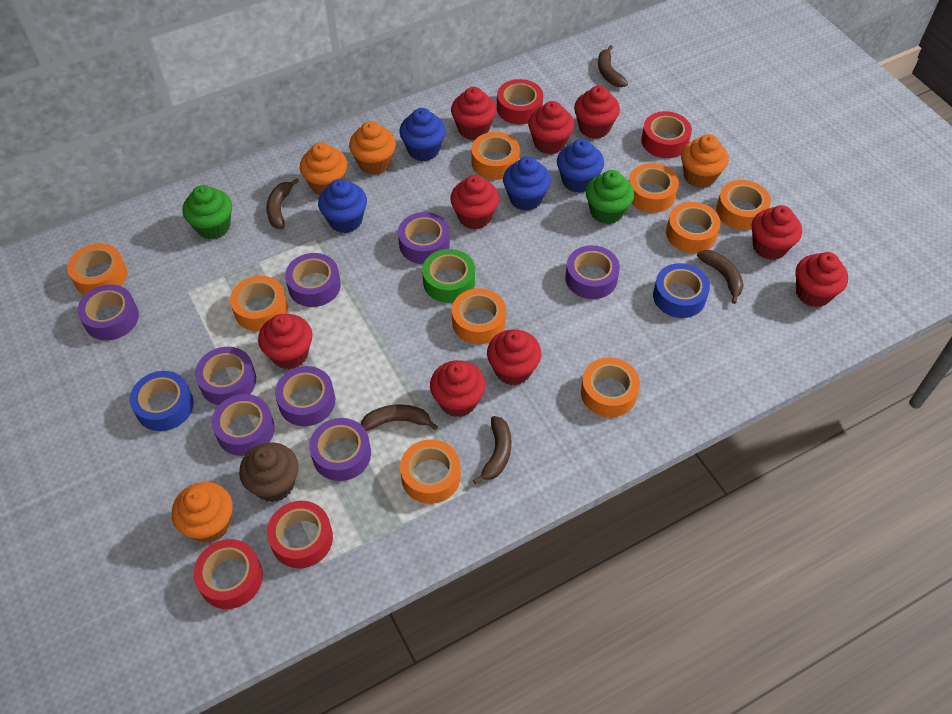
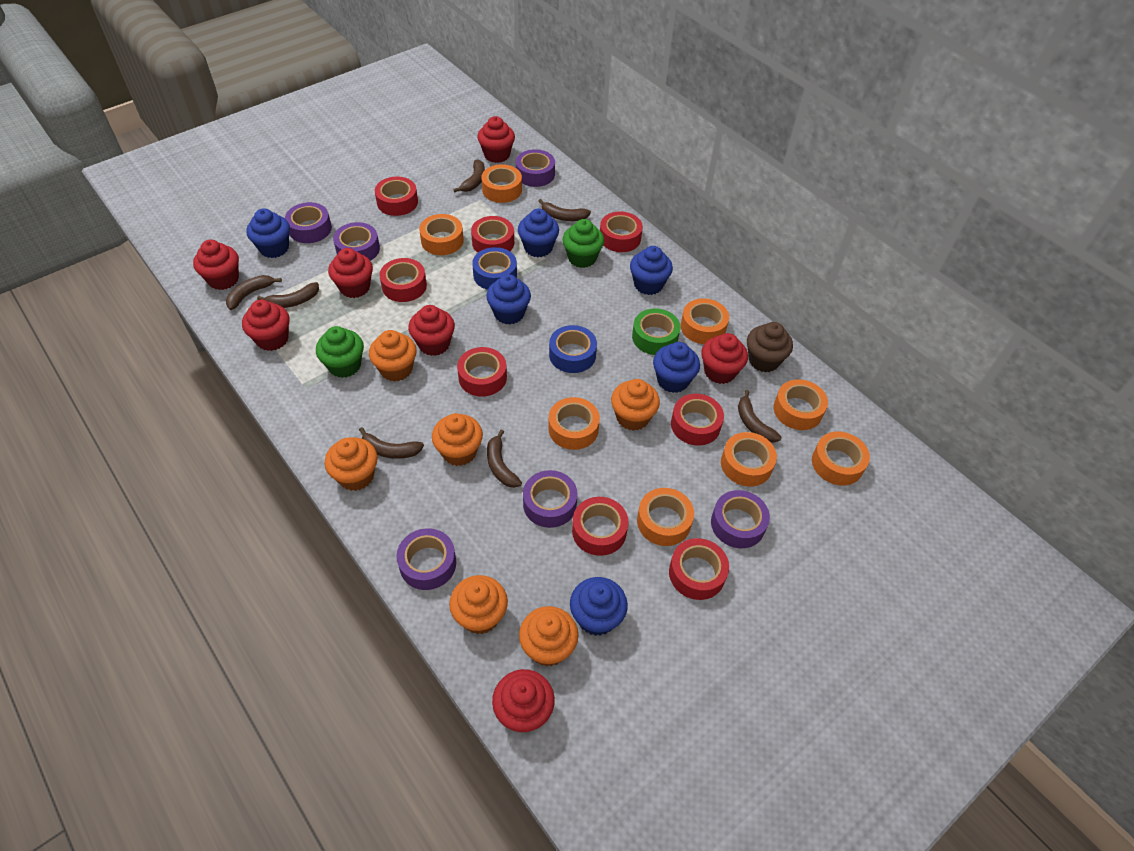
blue cupcake: 4 -> 6
brown banana: 5 -> 7
orange cupcake: 4 -> 6
orange tape: 9 -> 8
purple tape: 8 -> 6
red cupcake: 9 -> 7
red tape: 4 -> 8

